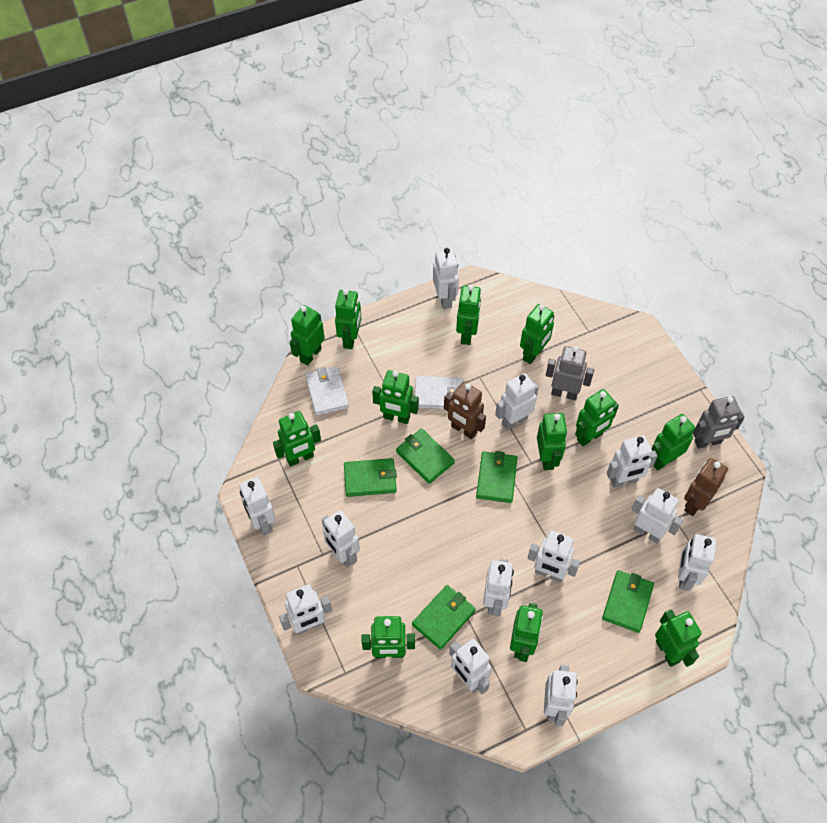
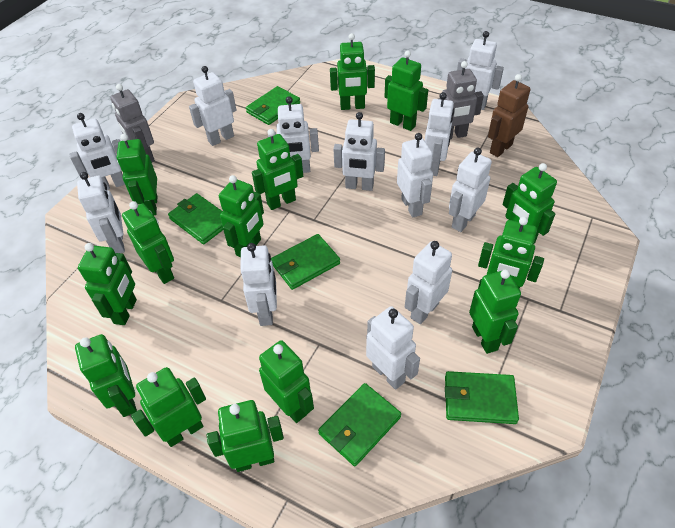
brown robot: 2 -> 1
green robot: 12 -> 14
white wallet: 2 -> 0

